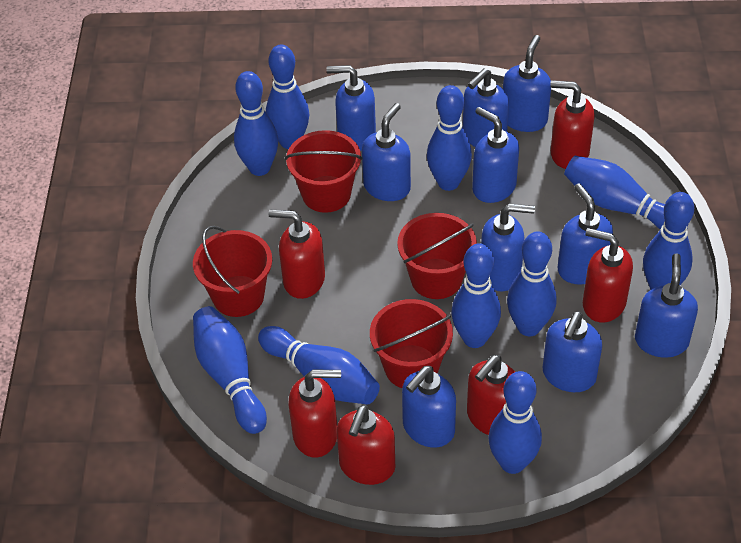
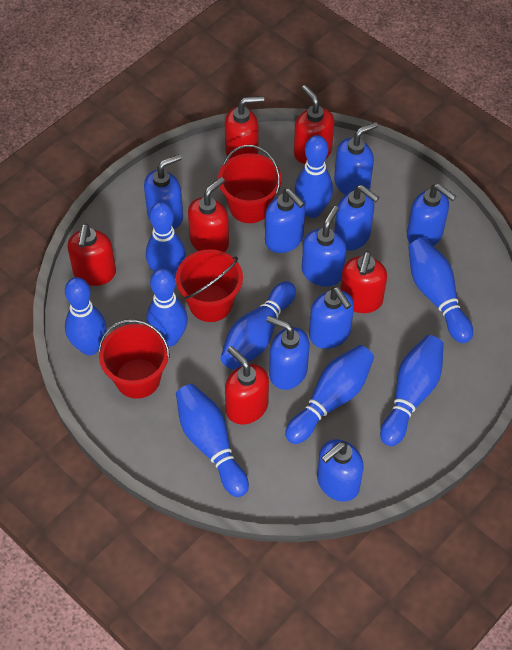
blue bowling pin: 10 -> 9
blue soap dispenser: 10 -> 9
red bucket: 4 -> 3

